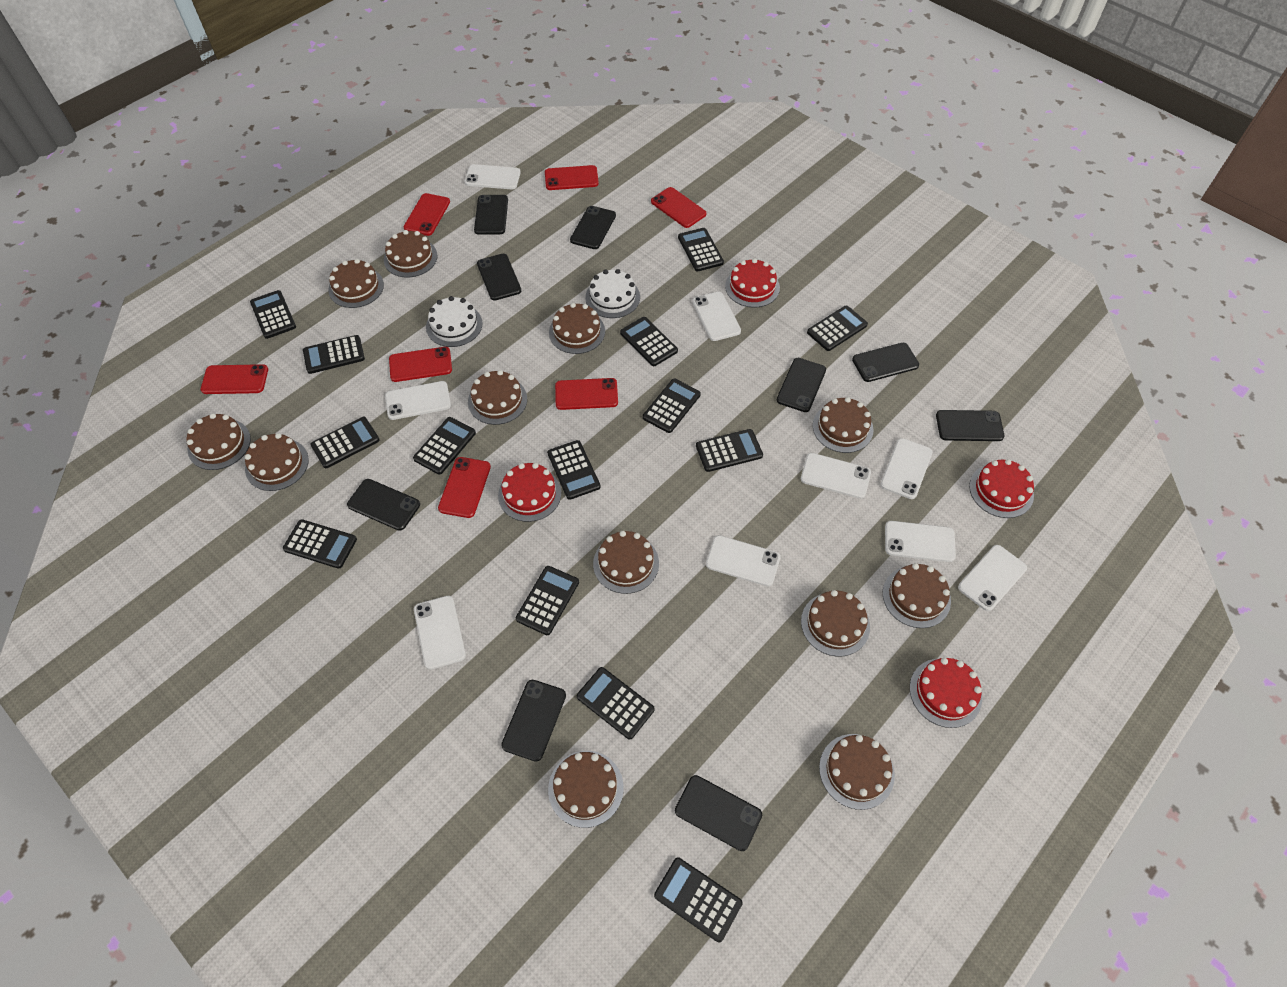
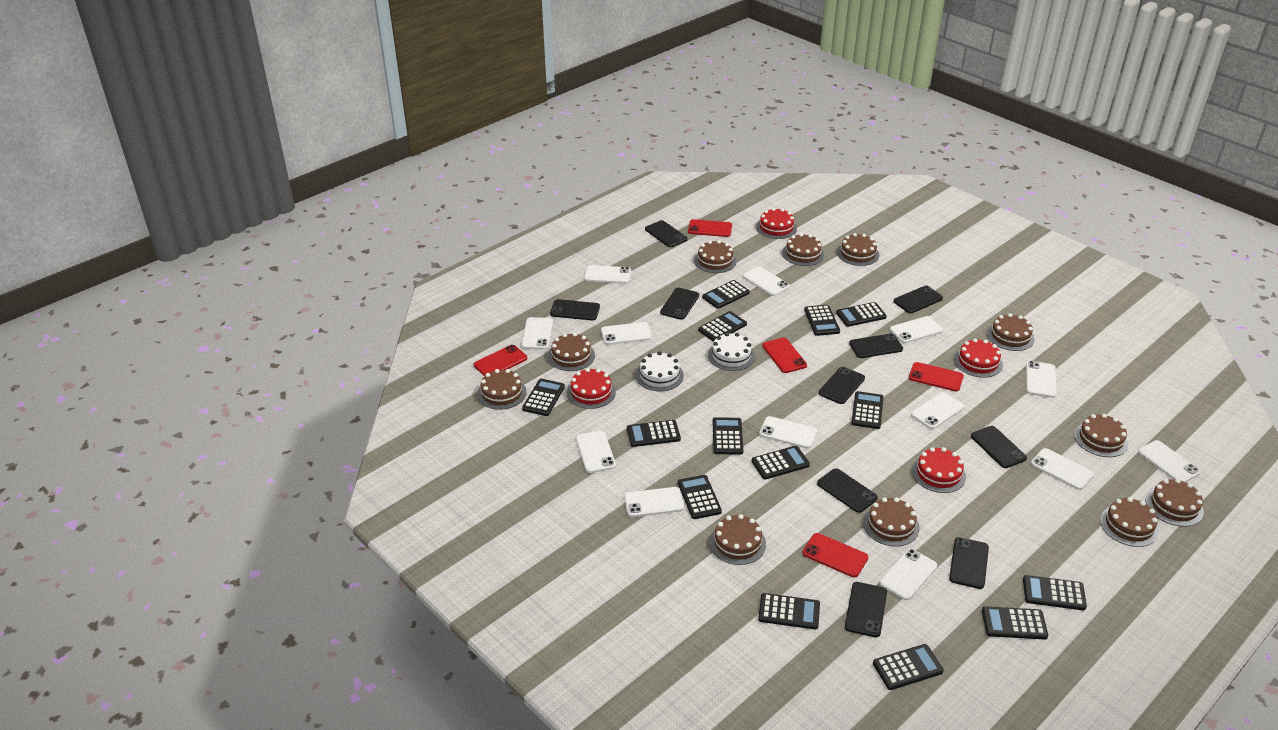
black phone: 9 -> 10
brown cake: 12 -> 11
red phone: 7 -> 5
white phone: 9 -> 13

